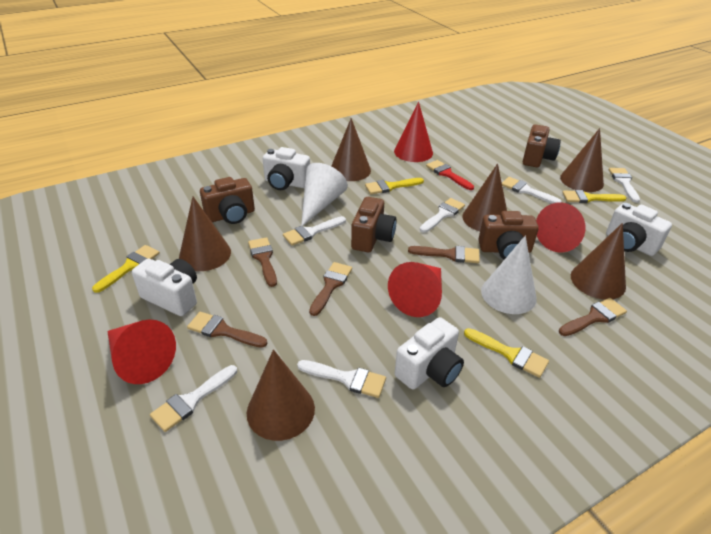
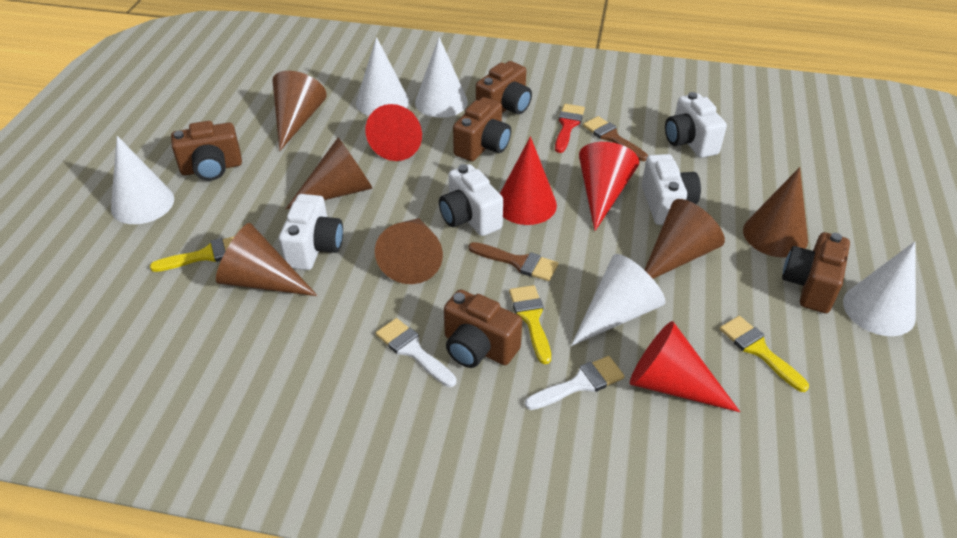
brown brush: 5 -> 2
brown camera: 4 -> 5
white brush: 6 -> 2
white cone: 2 -> 5
yellow brush: 4 -> 3

